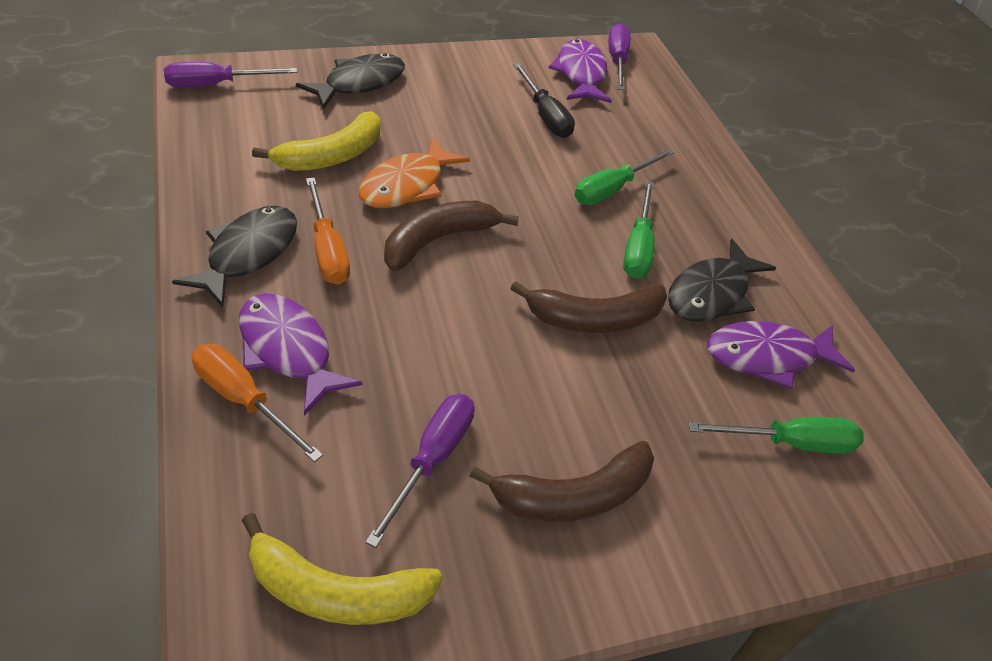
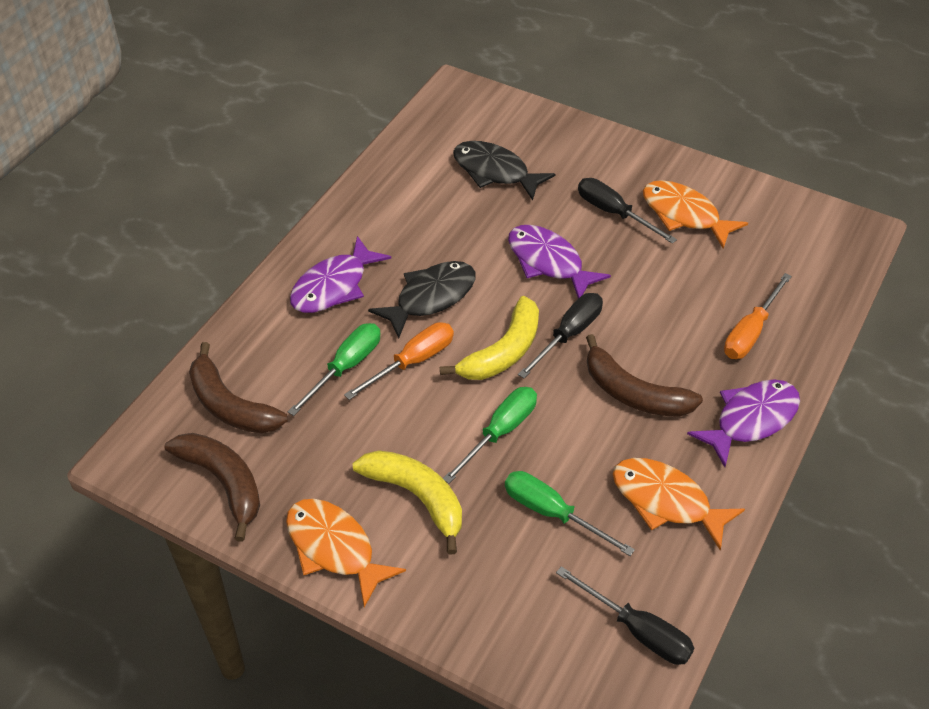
black fish: 3 -> 2
black screwdriver: 1 -> 3
orange fish: 1 -> 3
purple screwdriver: 3 -> 0

